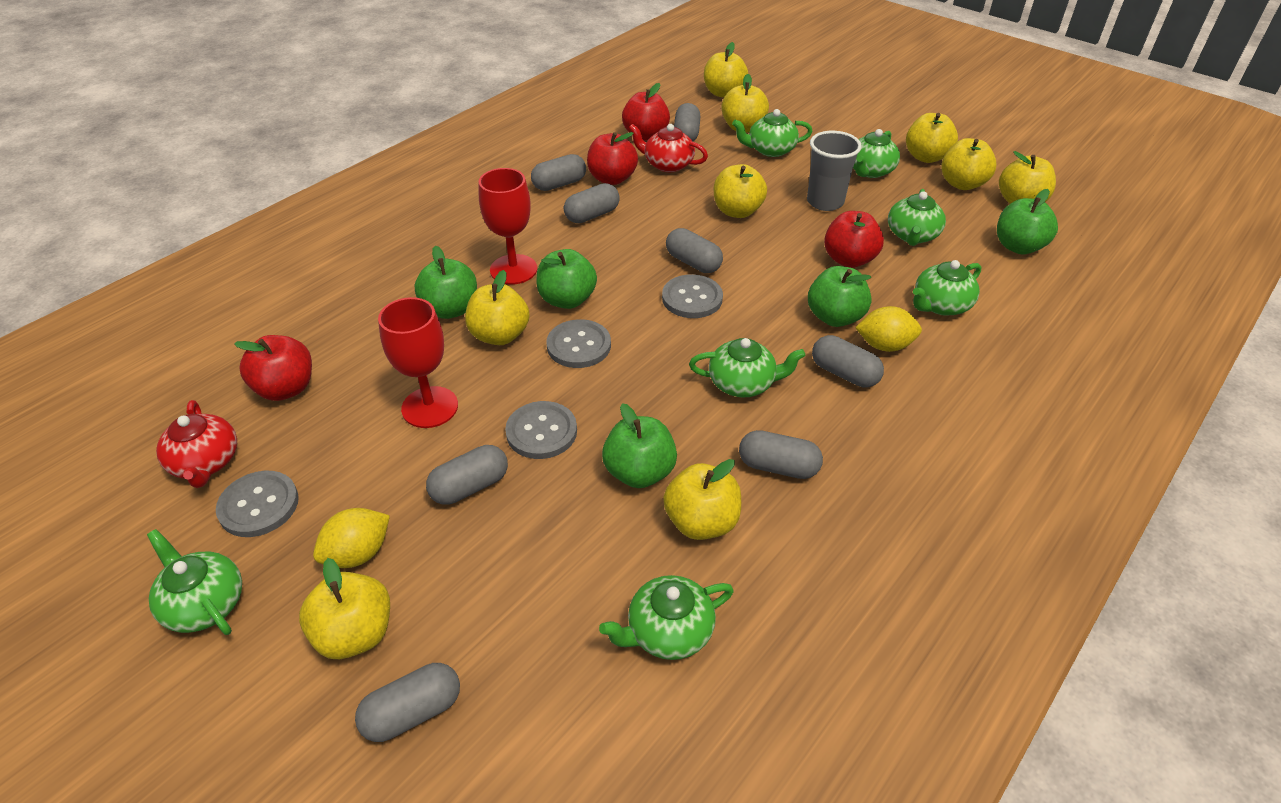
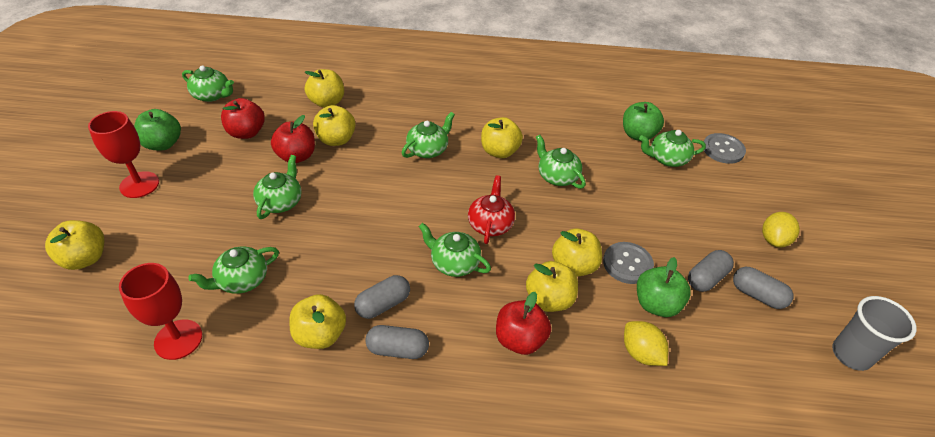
green apple: 5 -> 3
grey button: 4 -> 2
grey capsule: 8 -> 4
red apple: 4 -> 3
red teapot: 2 -> 1
yellow apple: 9 -> 7

